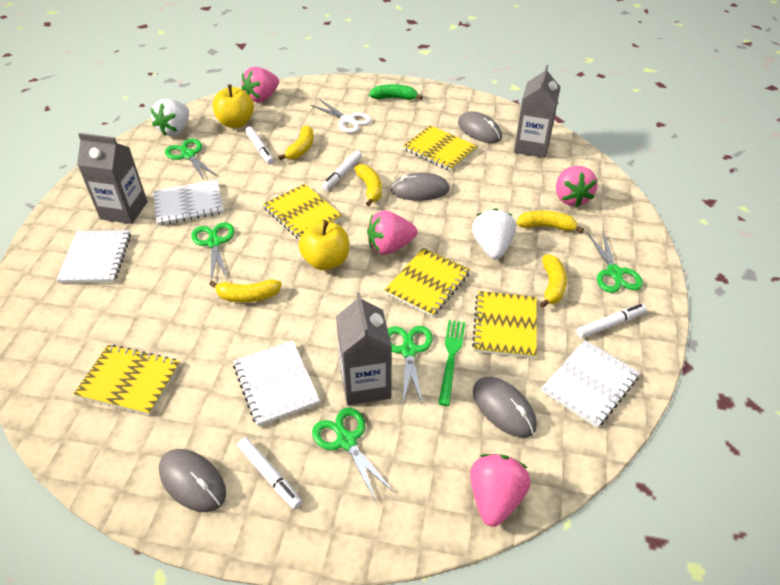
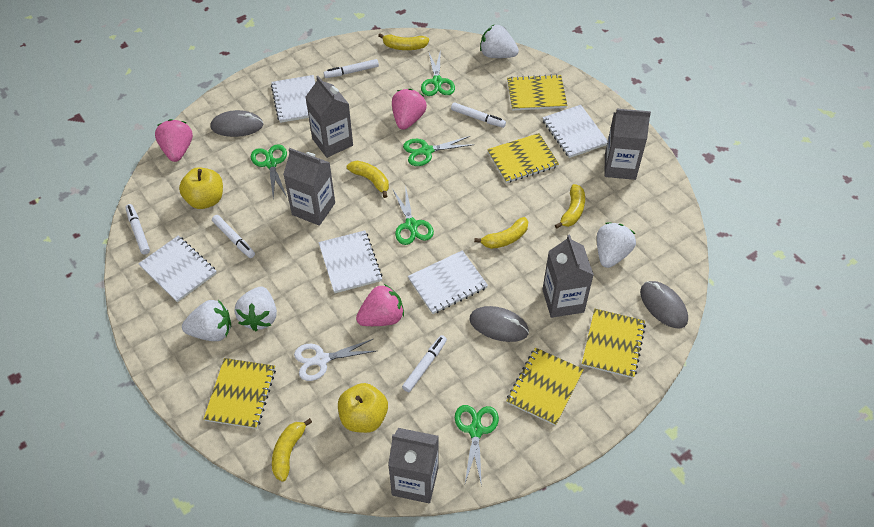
green banana: 1 -> 0
green fork: 1 -> 0
grey carton: 3 -> 5
grey mouse: 4 -> 3
pink strawberry: 4 -> 3
white marker: 4 -> 5
white notebook: 4 -> 5
white strawberry: 2 -> 4

